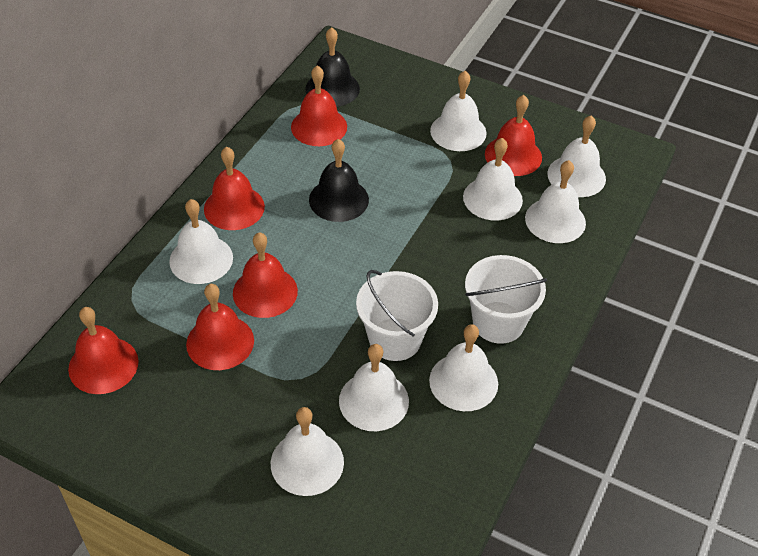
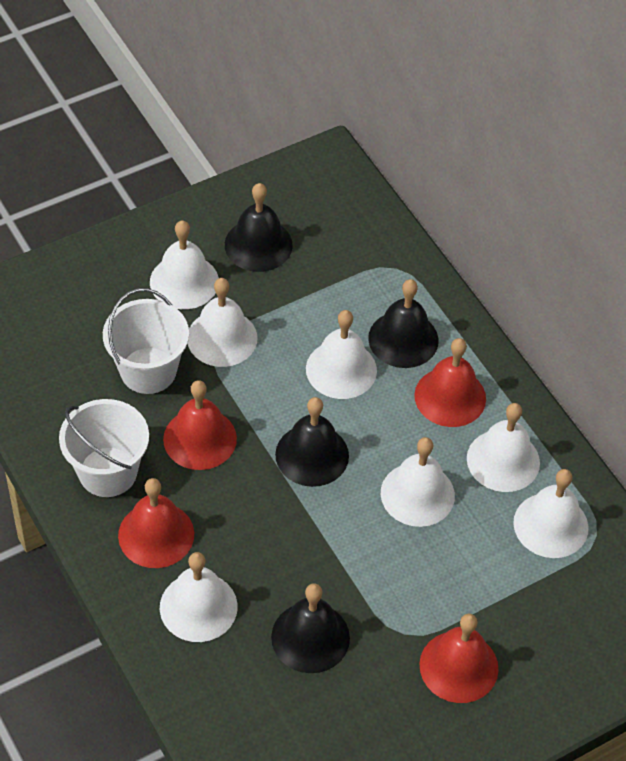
black bell: 2 -> 4
red bell: 6 -> 4
white bell: 8 -> 7

